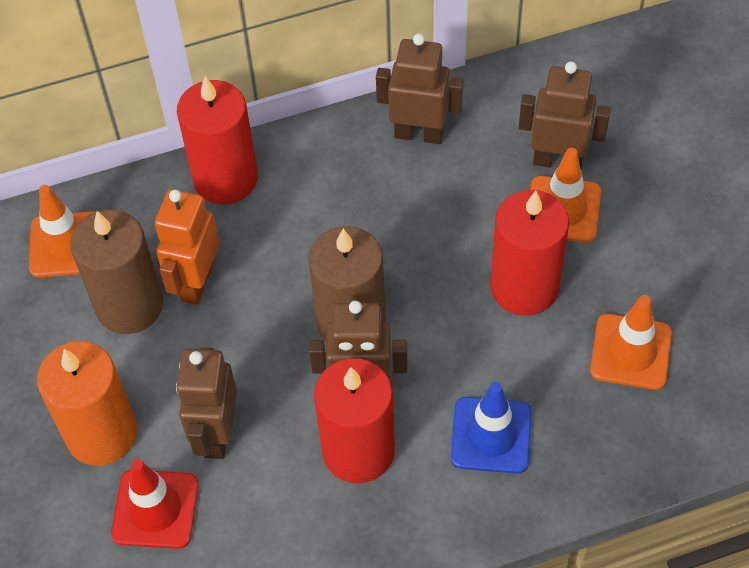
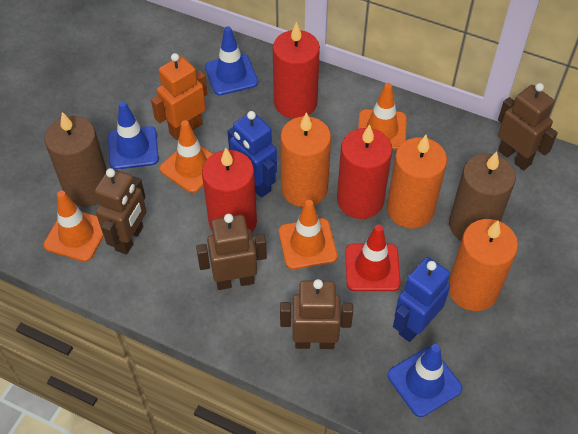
blue robot: 0 -> 2
blue traffic cone: 1 -> 3
orange candle: 1 -> 3
orange traffic cone: 3 -> 4

